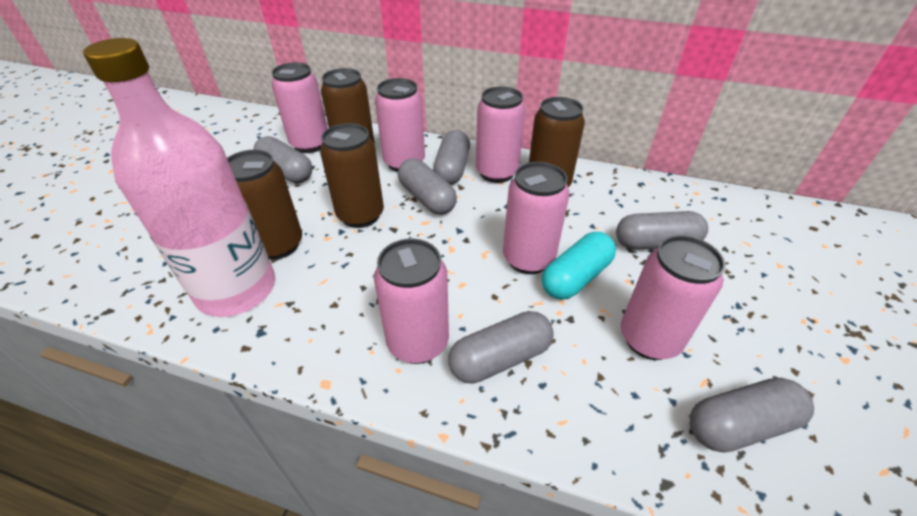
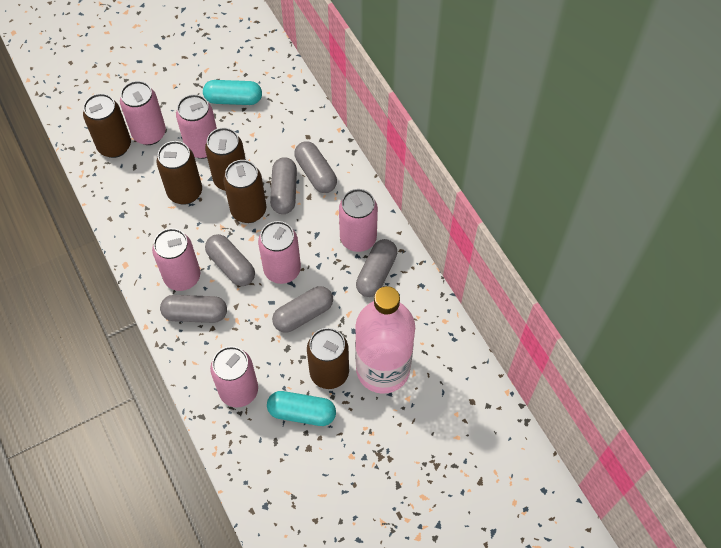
brown can: 4 -> 5
turquoise capsule: 1 -> 2

